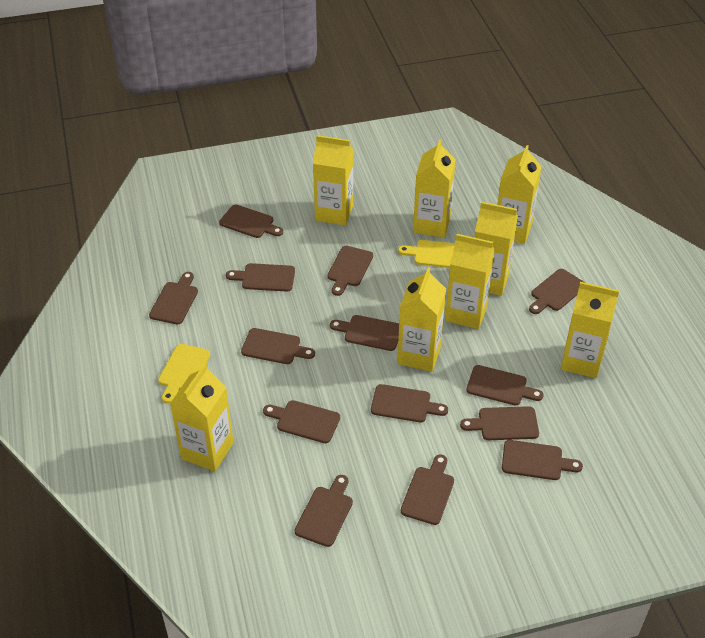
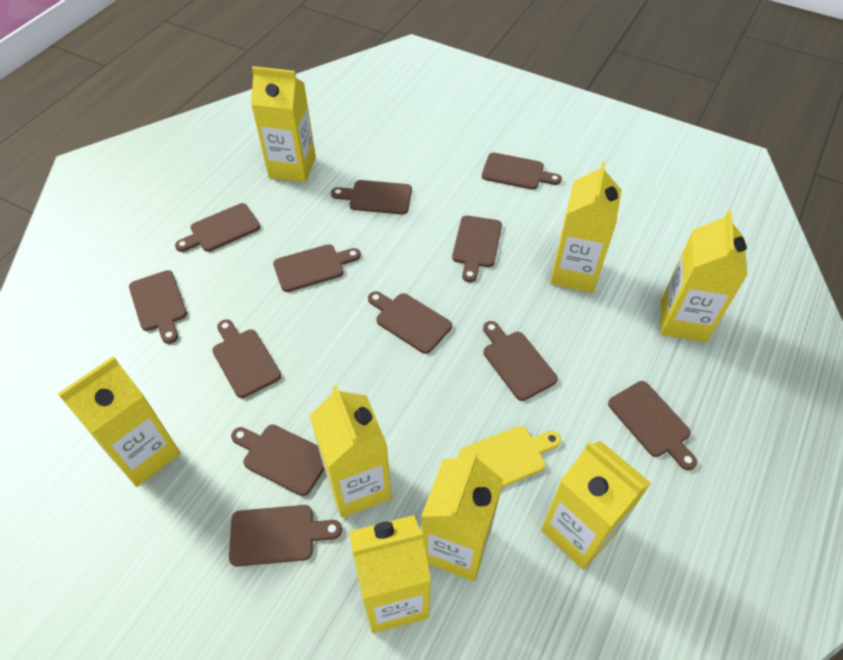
brown cutting board: 14 -> 12
yellow cutting board: 2 -> 1

